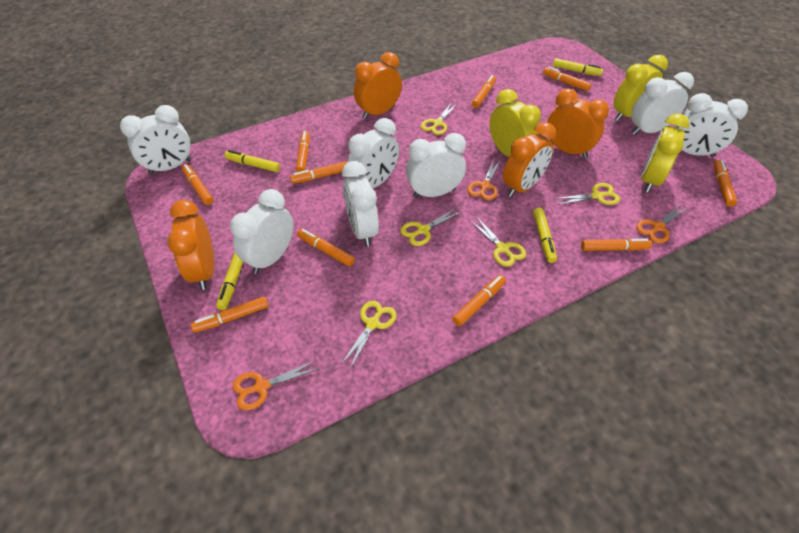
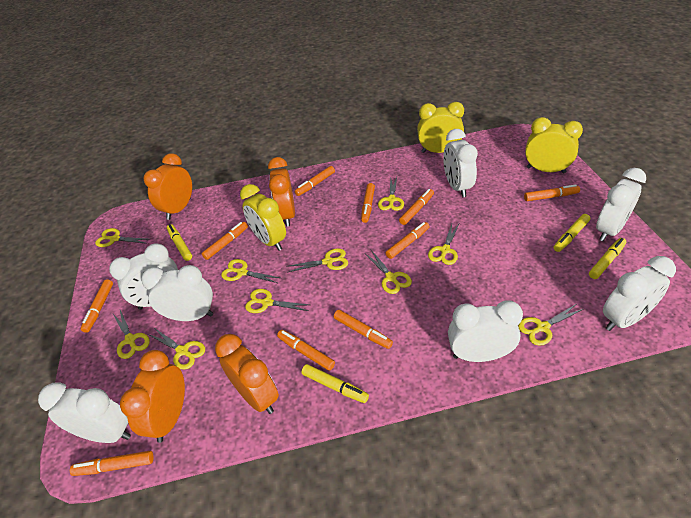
orange scissors: 3 -> 0
yellow scissors: 5 -> 10

